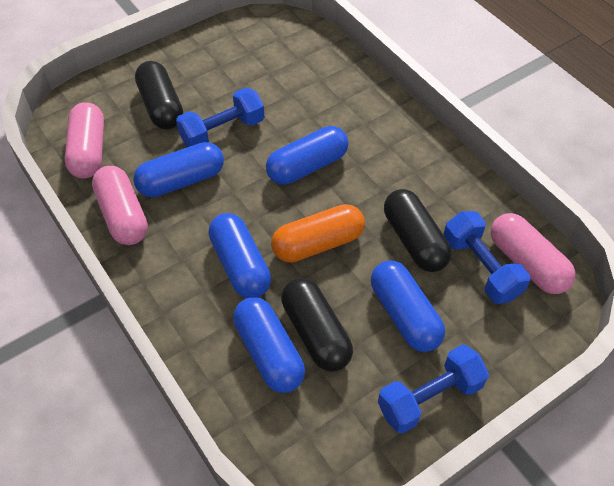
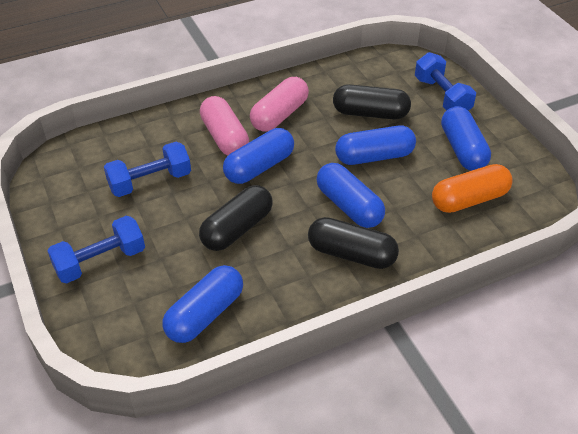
pink capsule: 3 -> 2

